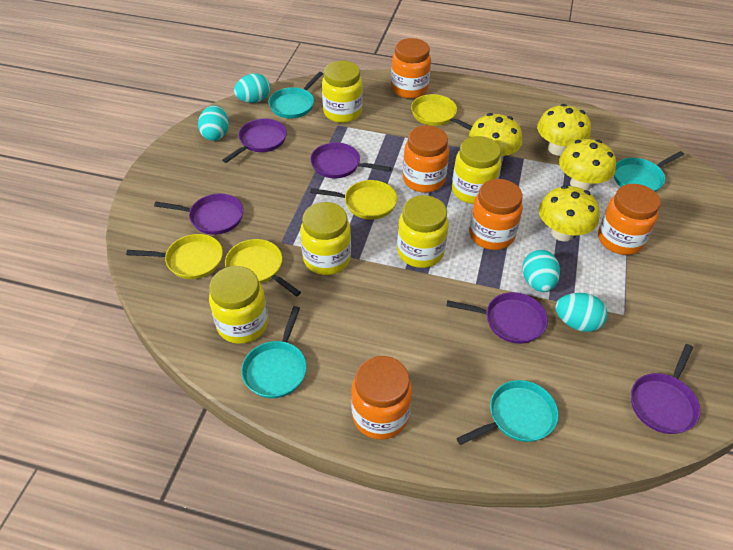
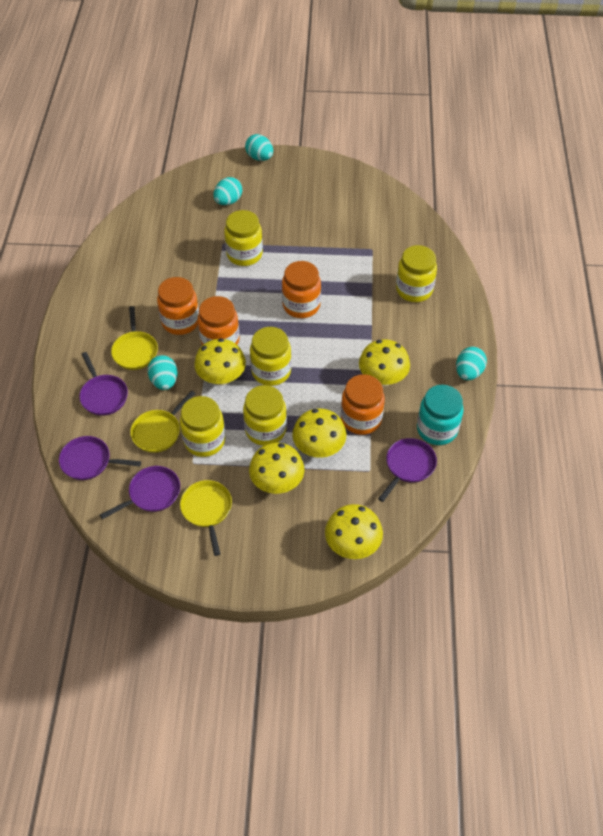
orange jar: 5 -> 4
purple pan: 5 -> 4
turquoise jar: 0 -> 1
turquoise pan: 4 -> 0
yellow mushroom: 4 -> 5
yellow pan: 4 -> 3

